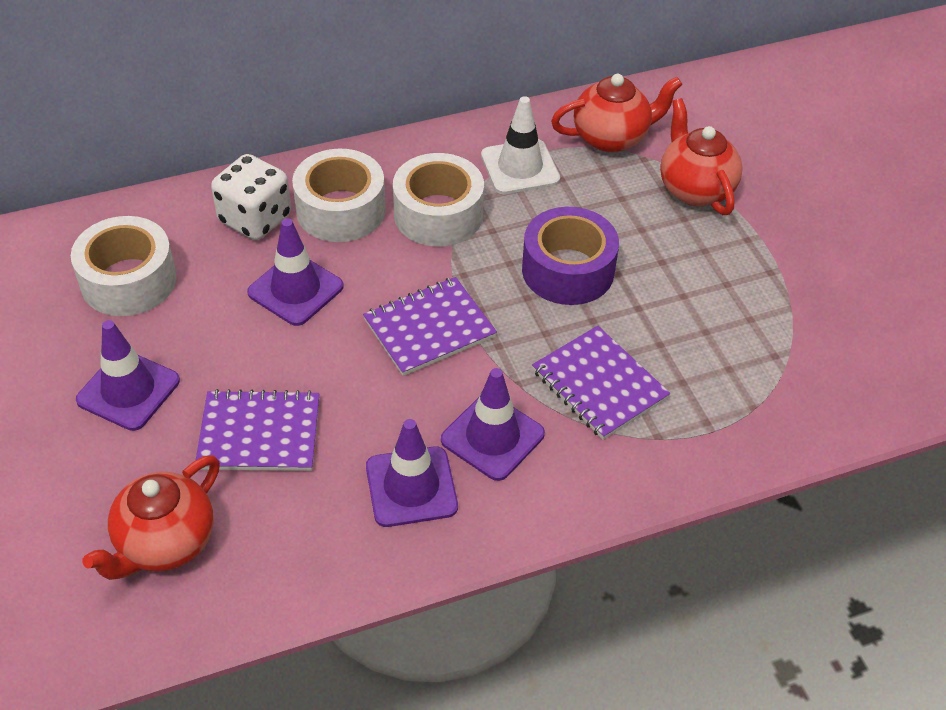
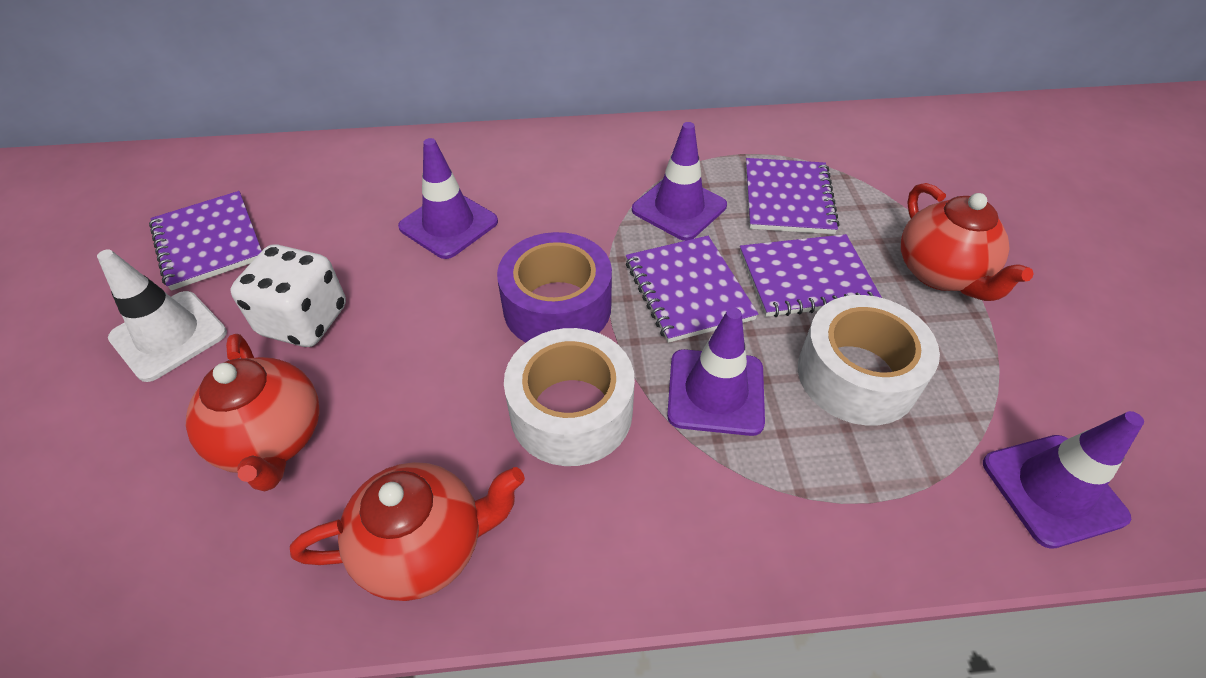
purple notebook: 3 -> 4
white tape: 3 -> 2

